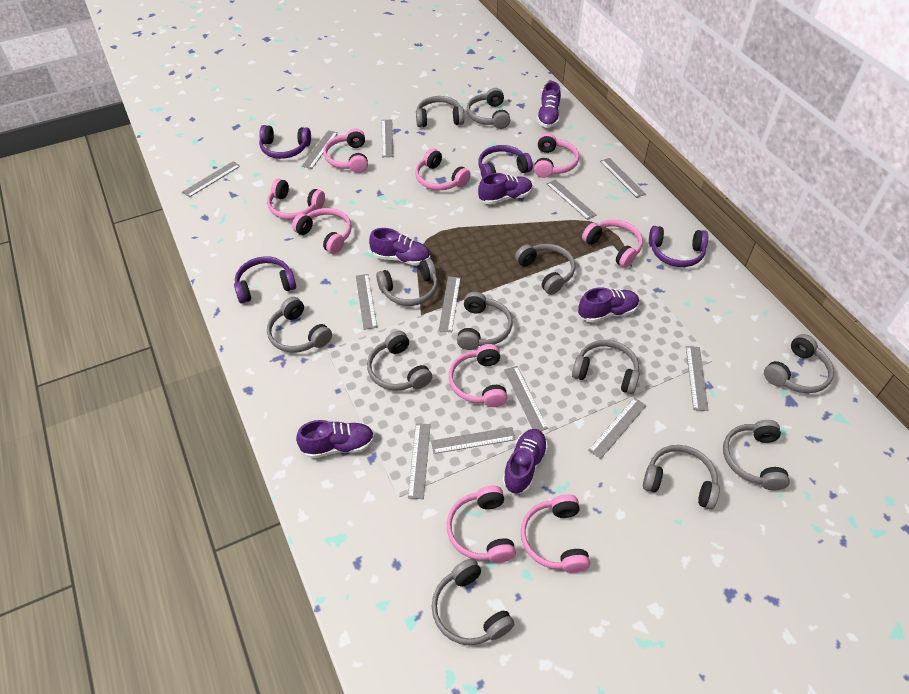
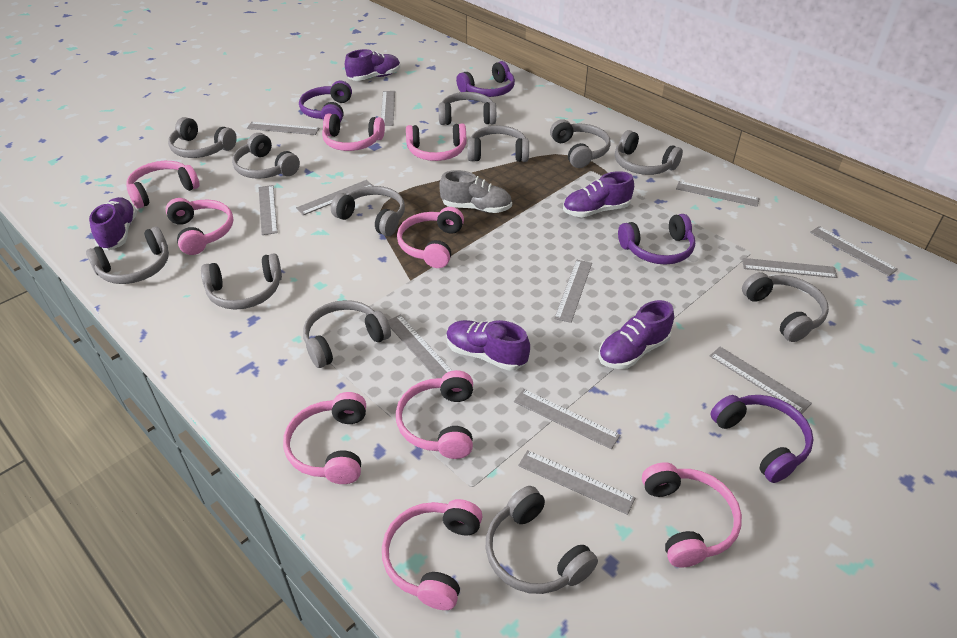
grey shoe: 0 -> 1
purple shoe: 6 -> 5

